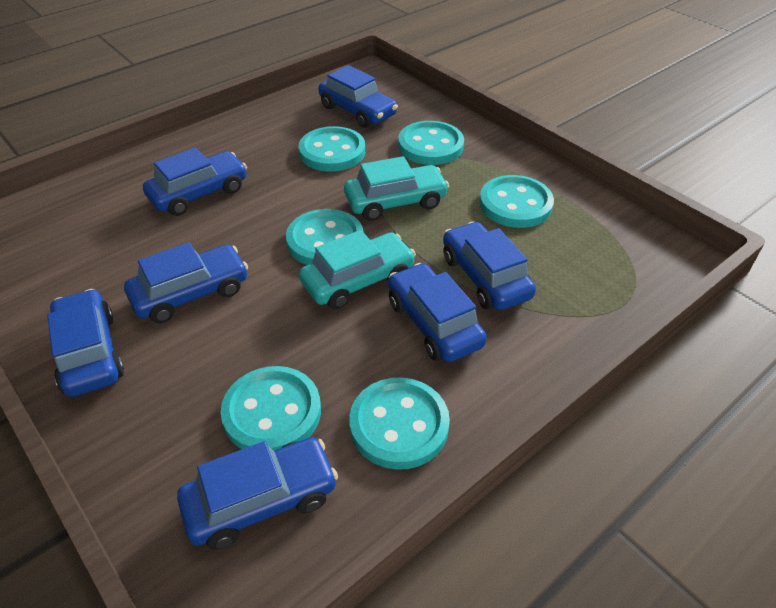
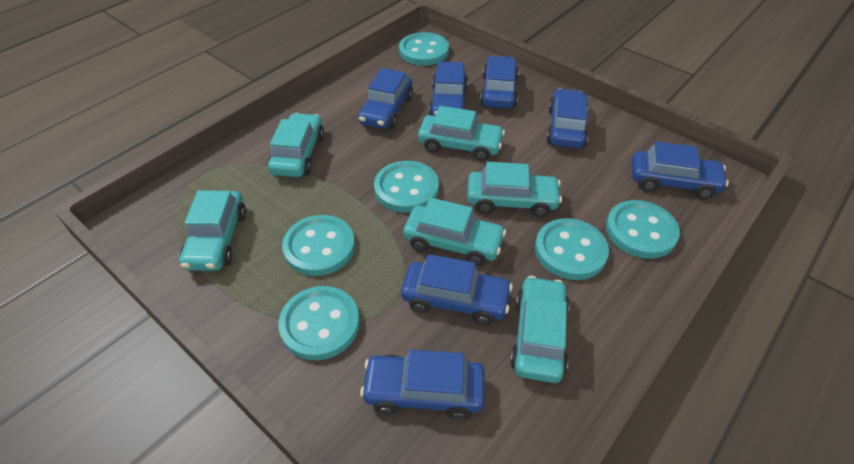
turquoise car: 2 -> 6

